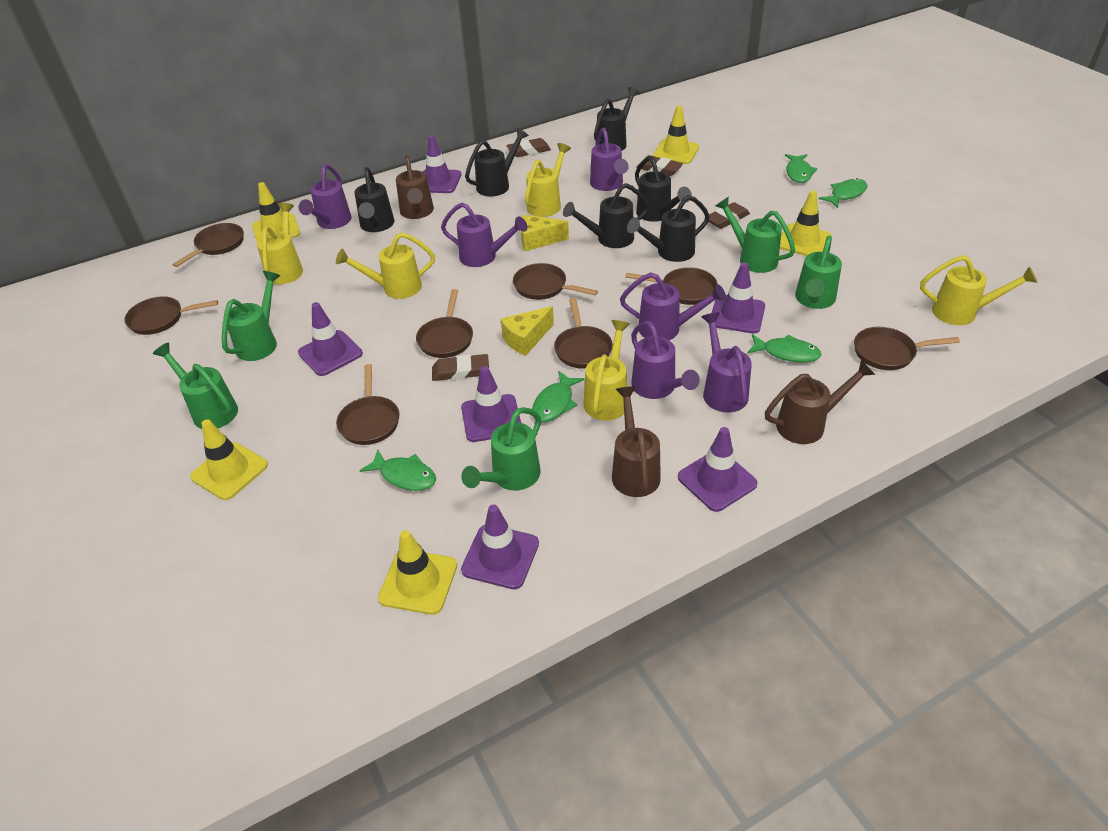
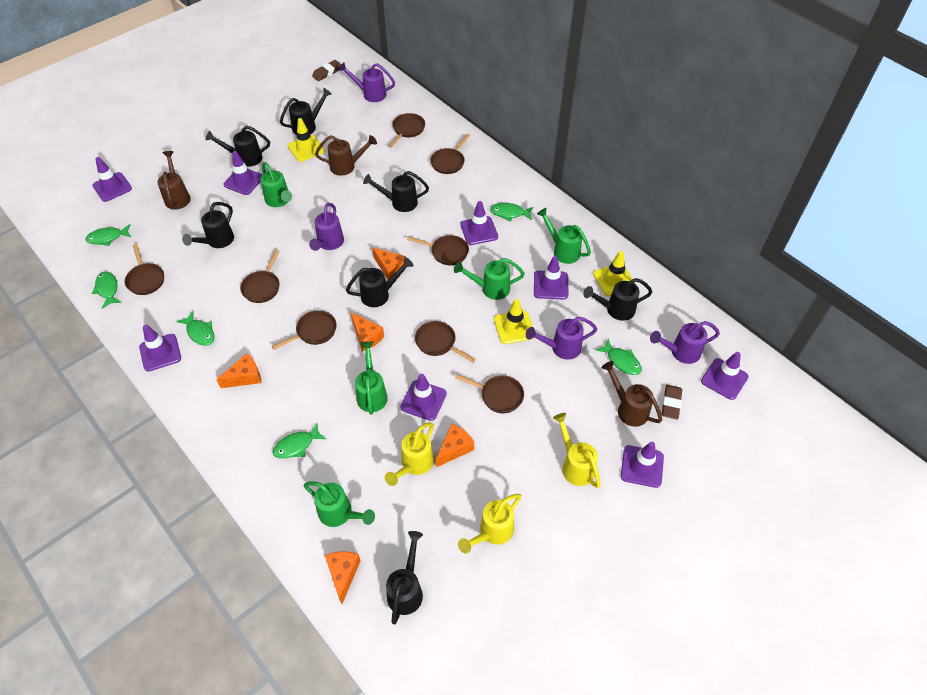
black watering can: 6 -> 7
brown eraser: 4 -> 2
green fish: 5 -> 6
orange cheese: 0 -> 5
purple traffic cone: 6 -> 8
purple watering can: 6 -> 4
yellow cheese: 2 -> 0
yellow traffic cone: 5 -> 3
yellow watering can: 5 -> 3

